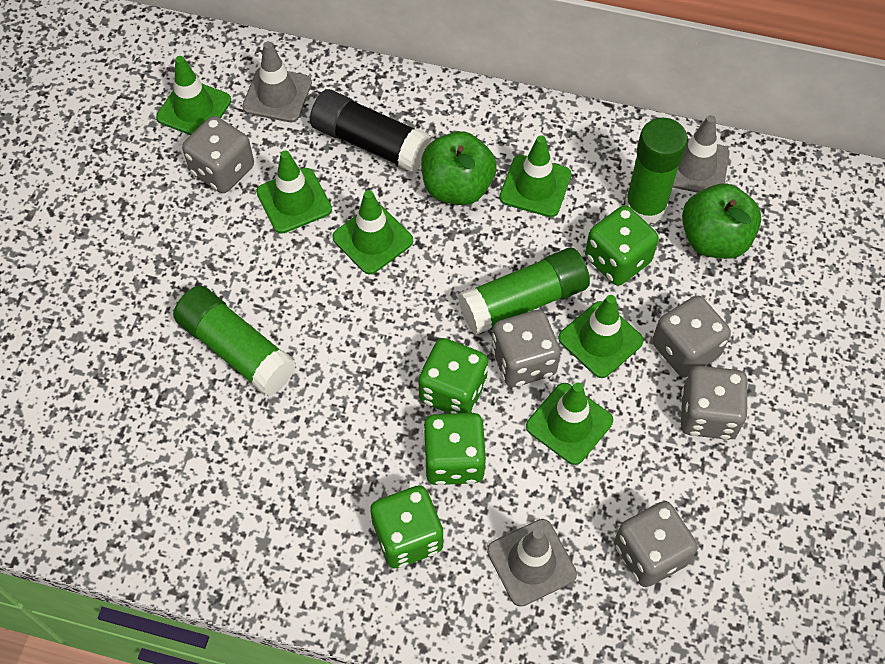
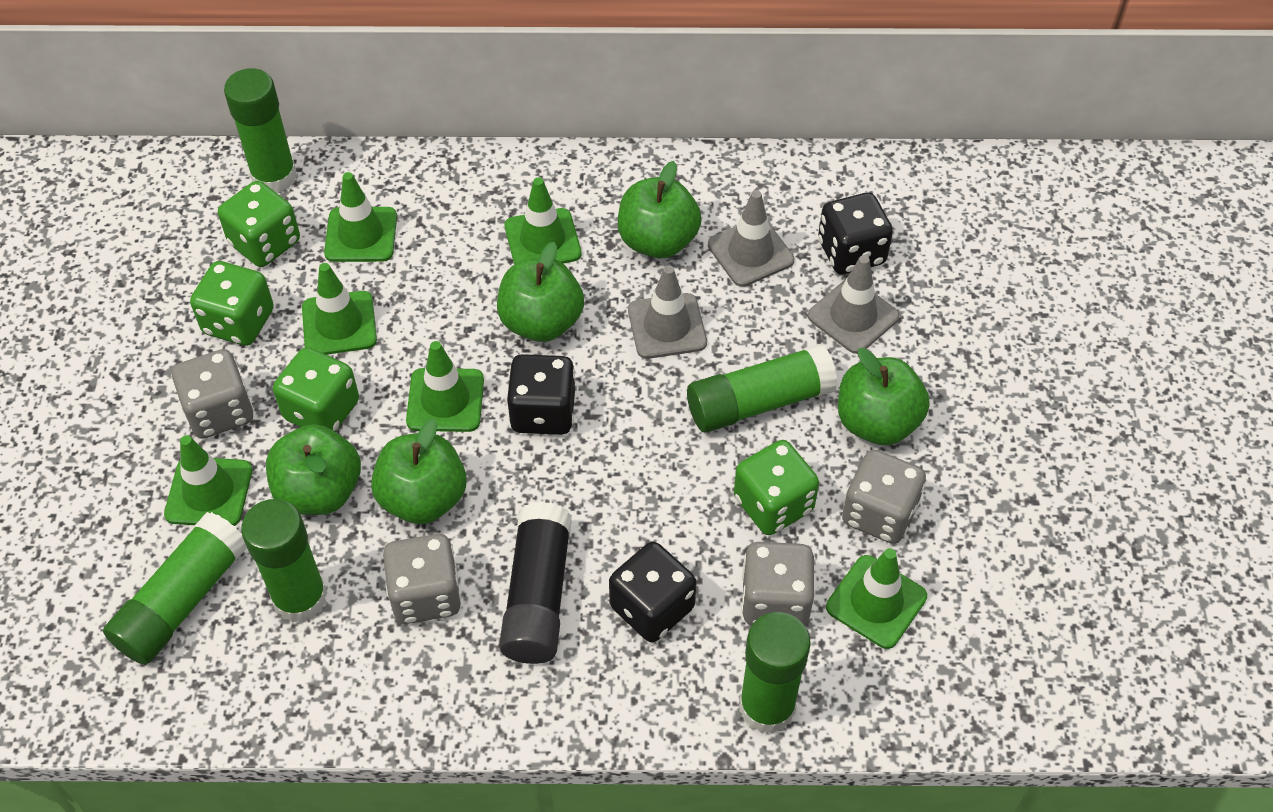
black dice: 0 -> 3
green apple: 2 -> 5
green glue stick: 3 -> 5
grey dice: 5 -> 4

